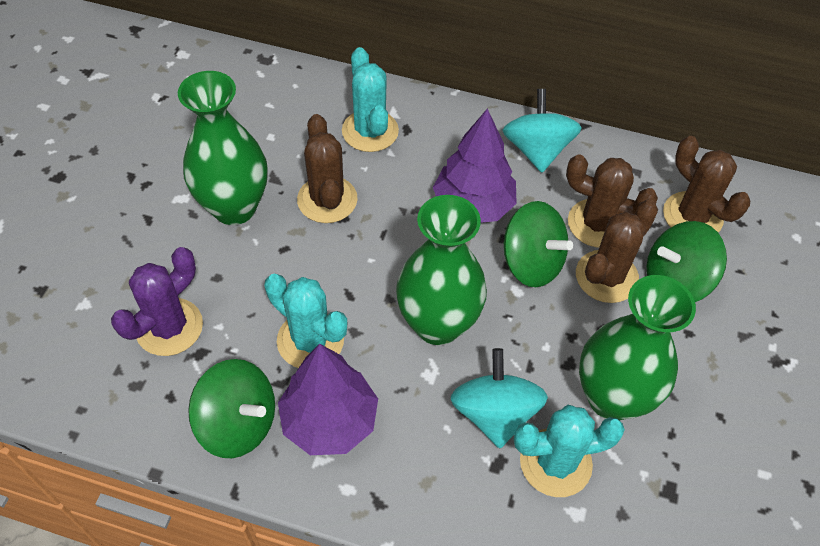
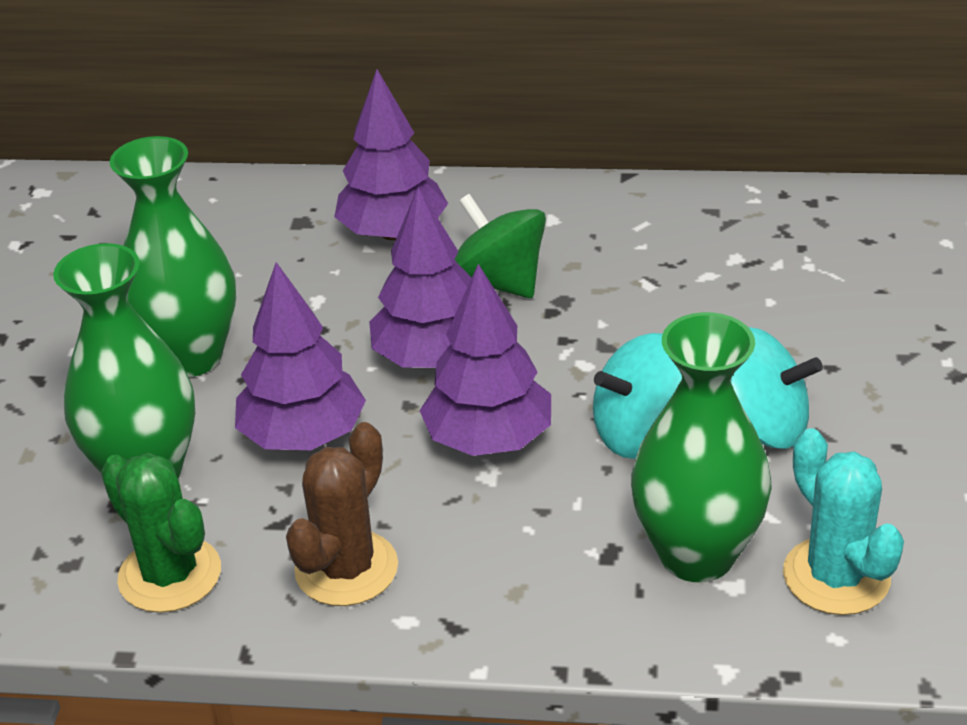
brown cactus: 4 -> 1
green cactus: 0 -> 1
green spinning top: 3 -> 1
purple cactus: 1 -> 0
purple tree: 2 -> 4
turquoise cactus: 3 -> 1

